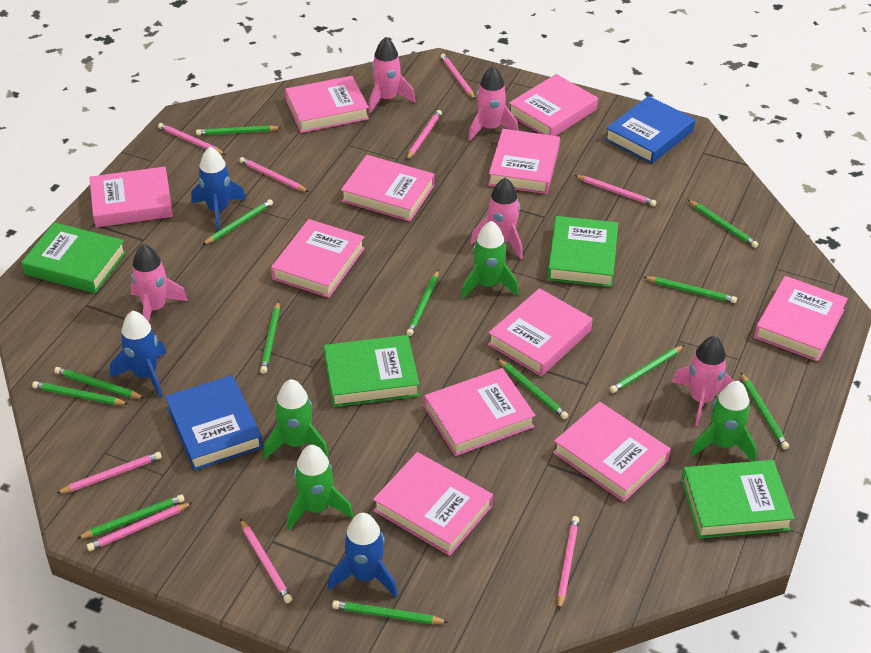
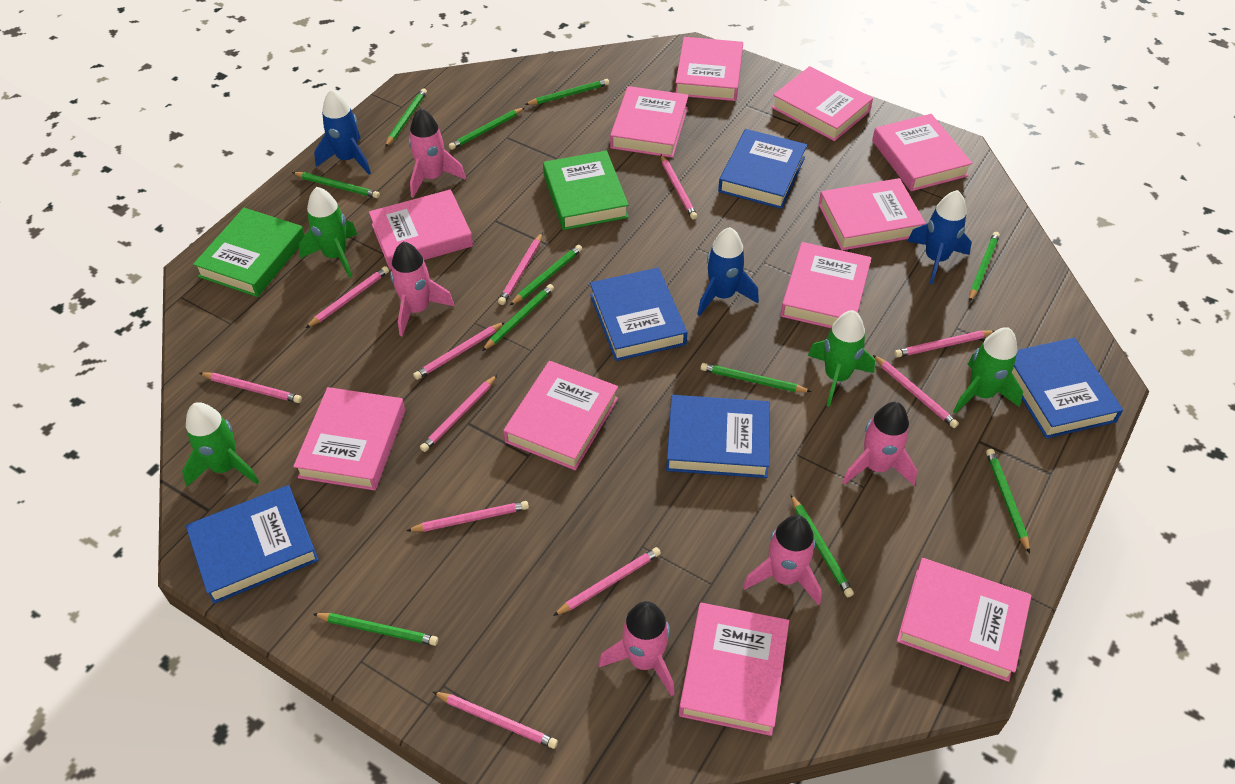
blue book: 2 -> 5
green book: 4 -> 2
green pencil: 13 -> 11
pink pencil: 9 -> 11

